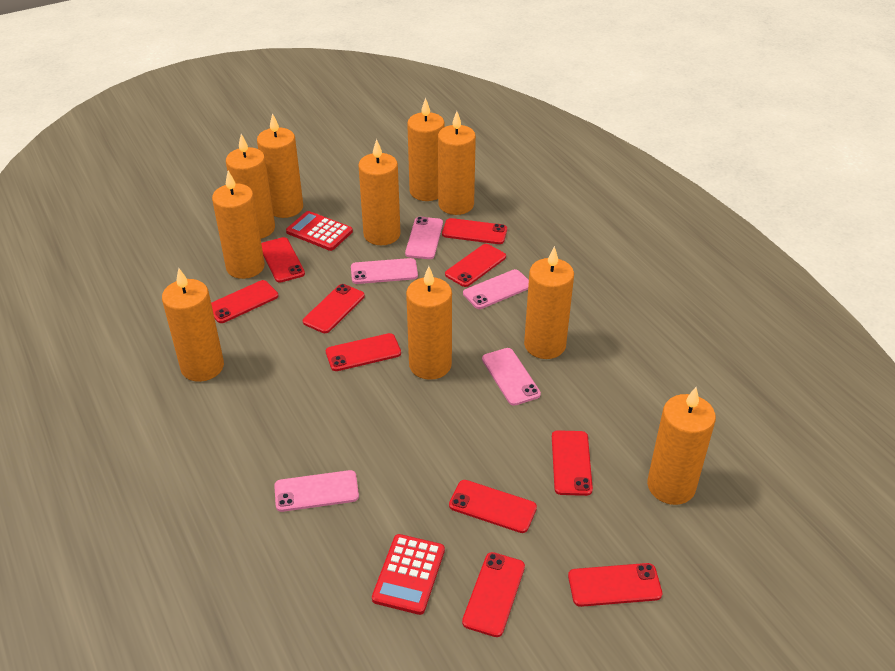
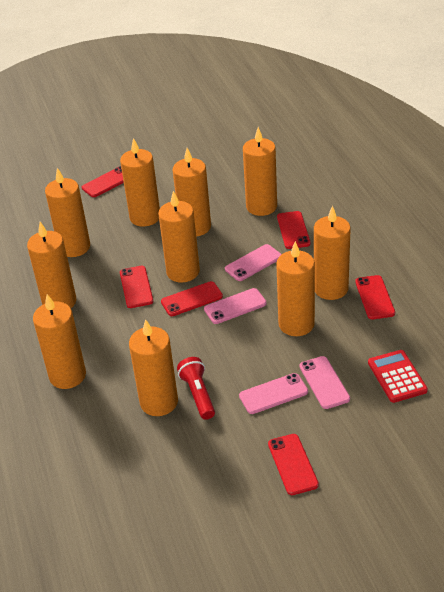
pink phone: 5 -> 4
red calculator: 2 -> 1
red flashlight: 0 -> 1
red phone: 10 -> 6

